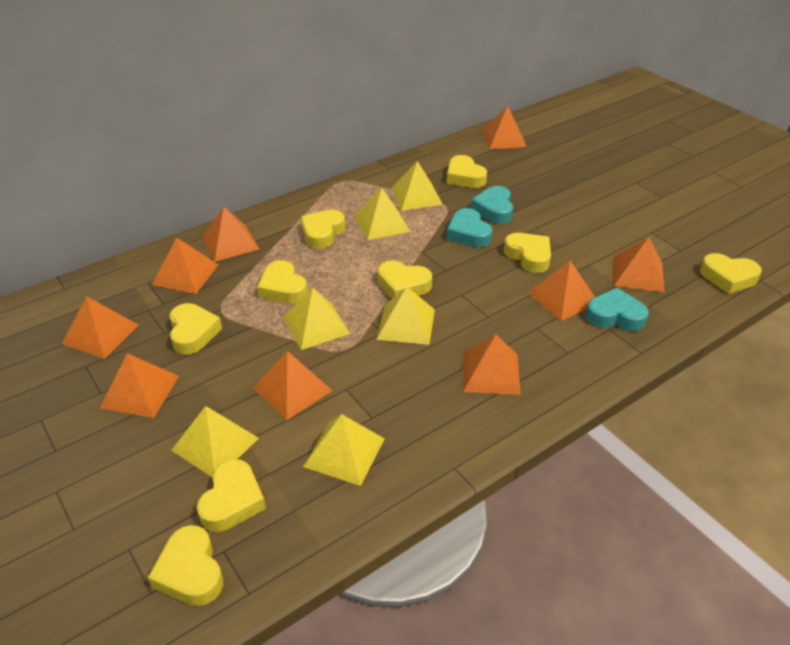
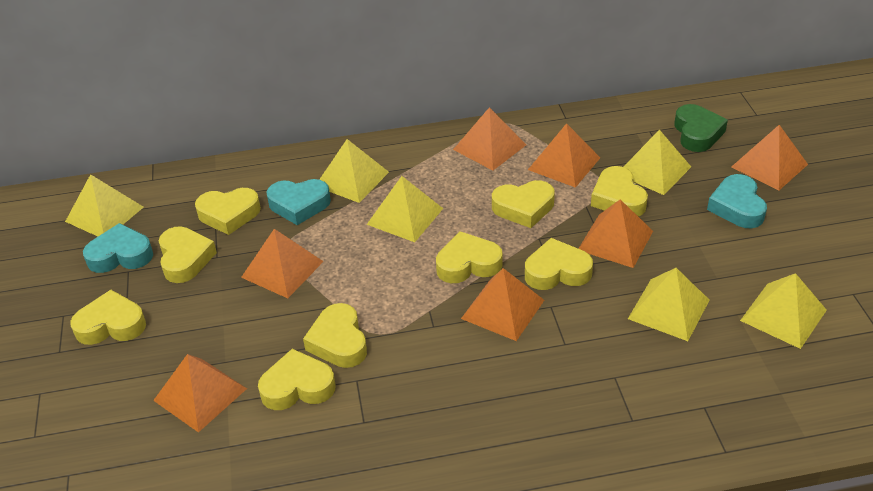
green heart: 0 -> 1
orange pyramid: 9 -> 7

